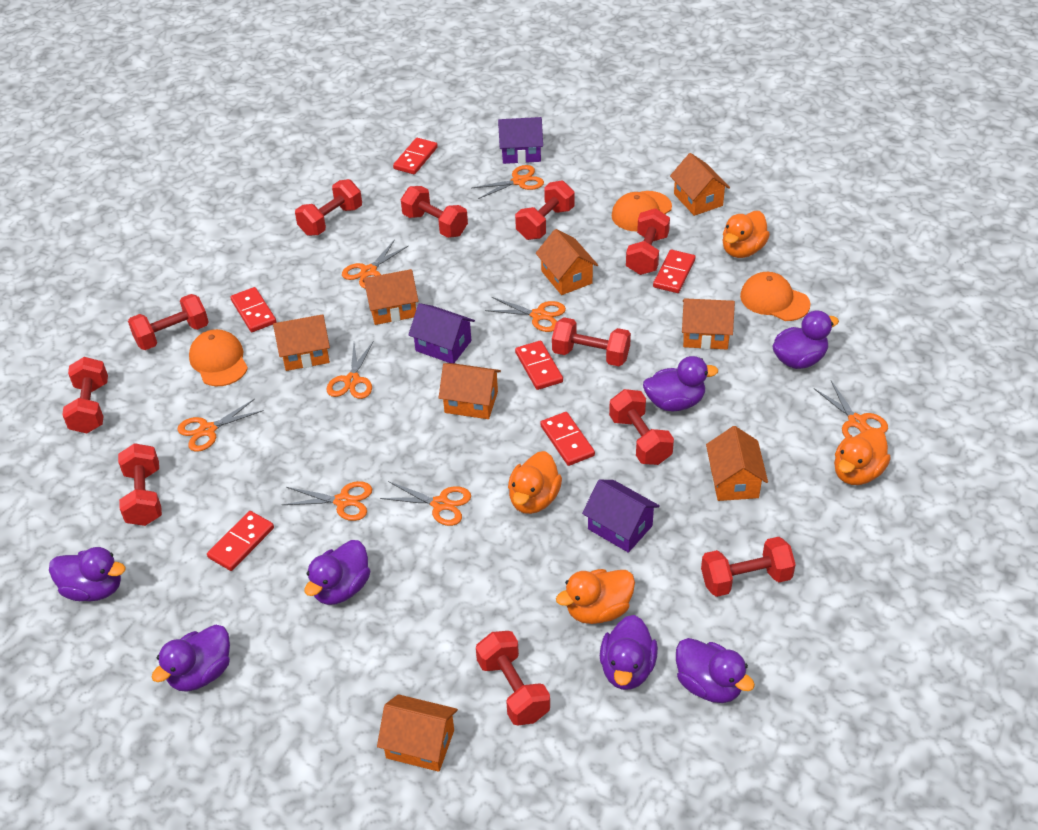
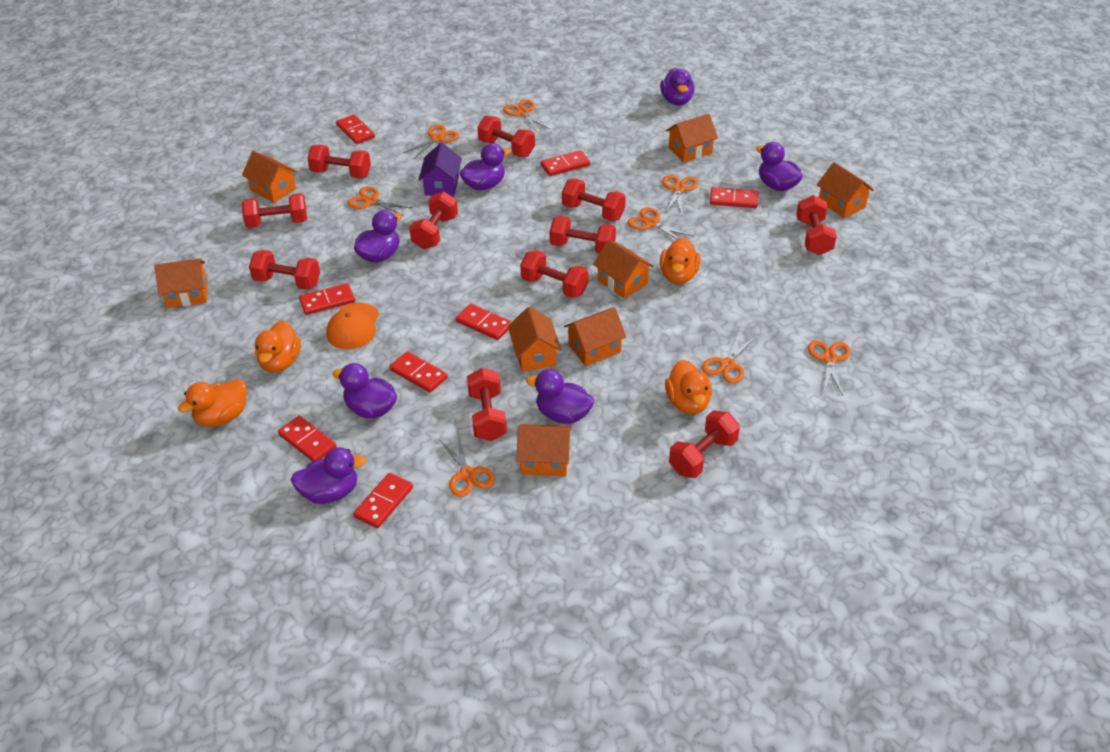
orange cap: 3 -> 1
purple house: 3 -> 1
red domino: 6 -> 8

